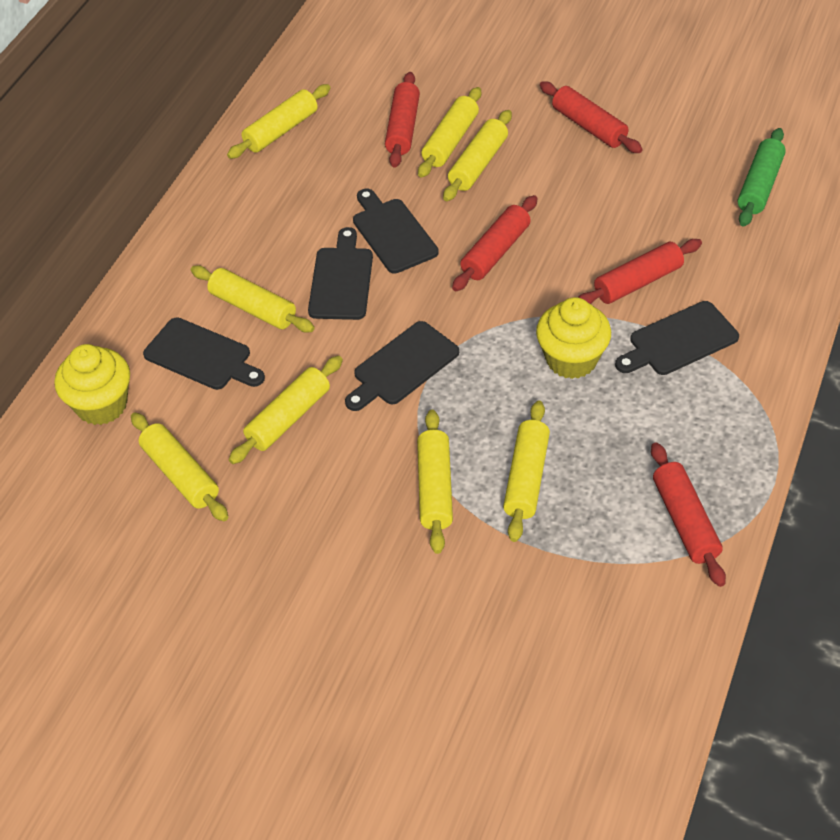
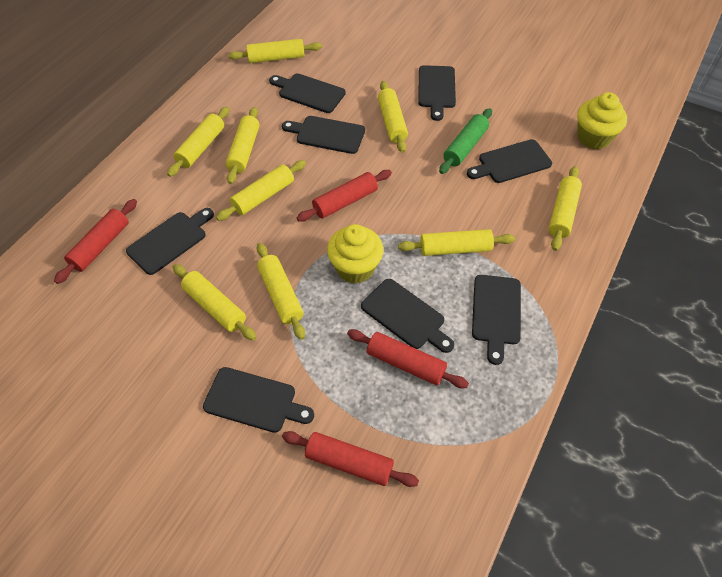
black cutting board: 5 -> 8
red rolling pin: 5 -> 4
yellow rolling pin: 8 -> 9

